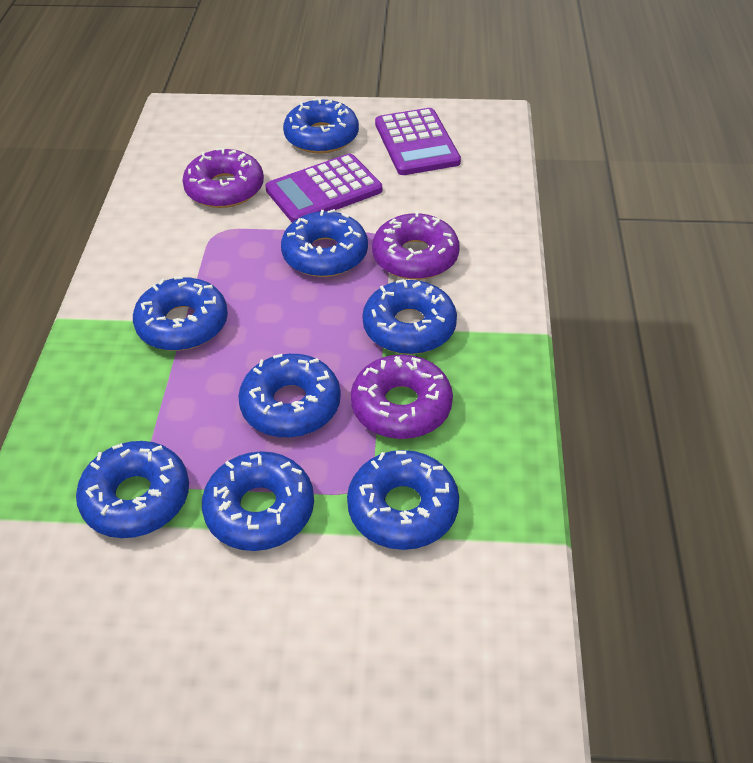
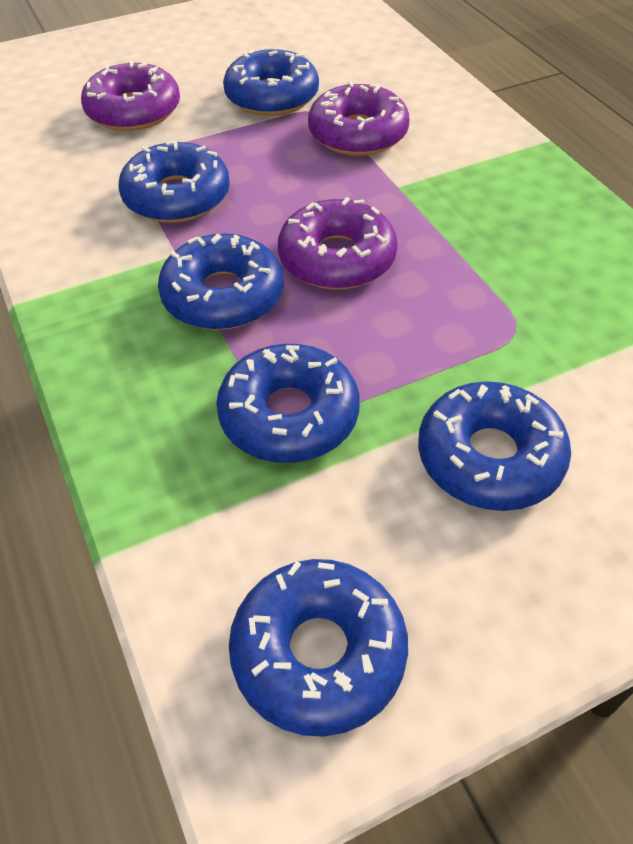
blue donut: 8 -> 6
purple calculator: 2 -> 0

